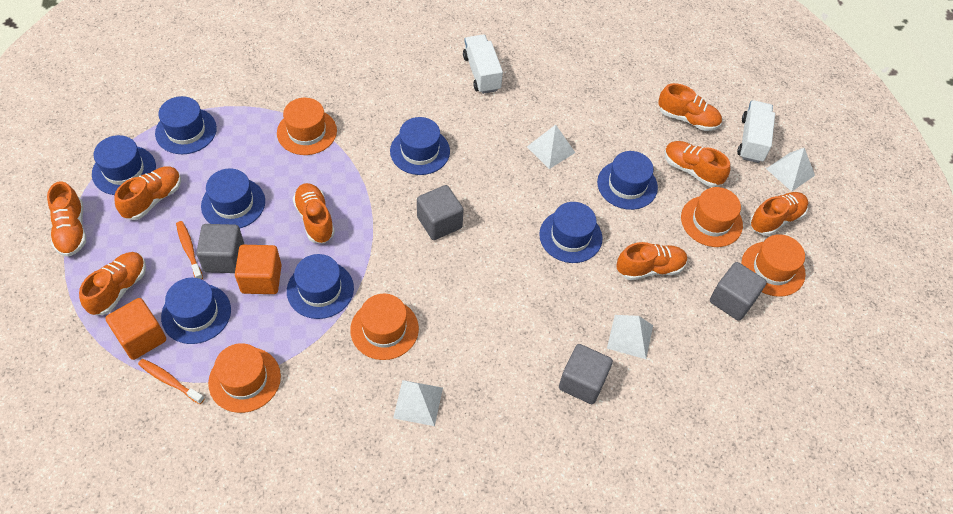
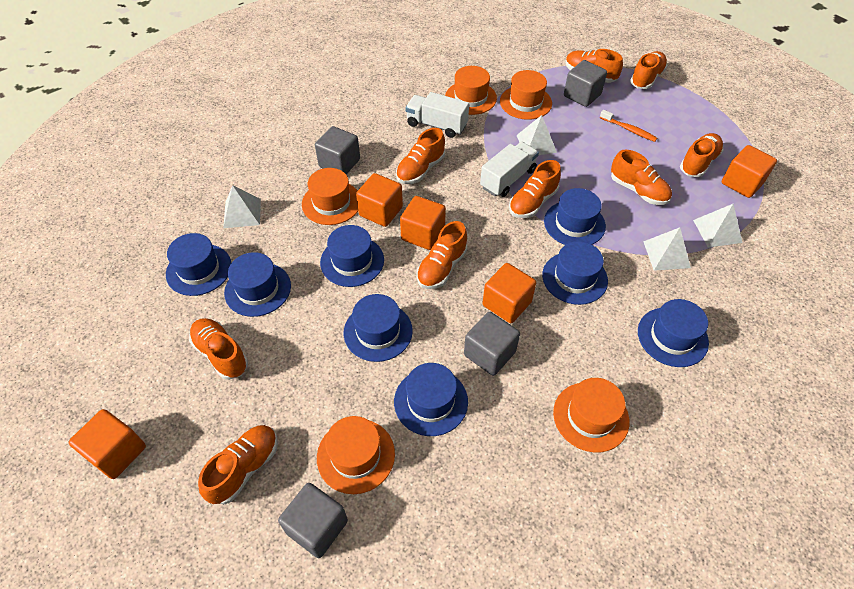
orange cube: 2 -> 5
orange shoe: 8 -> 9
orange toothbrush: 2 -> 1

